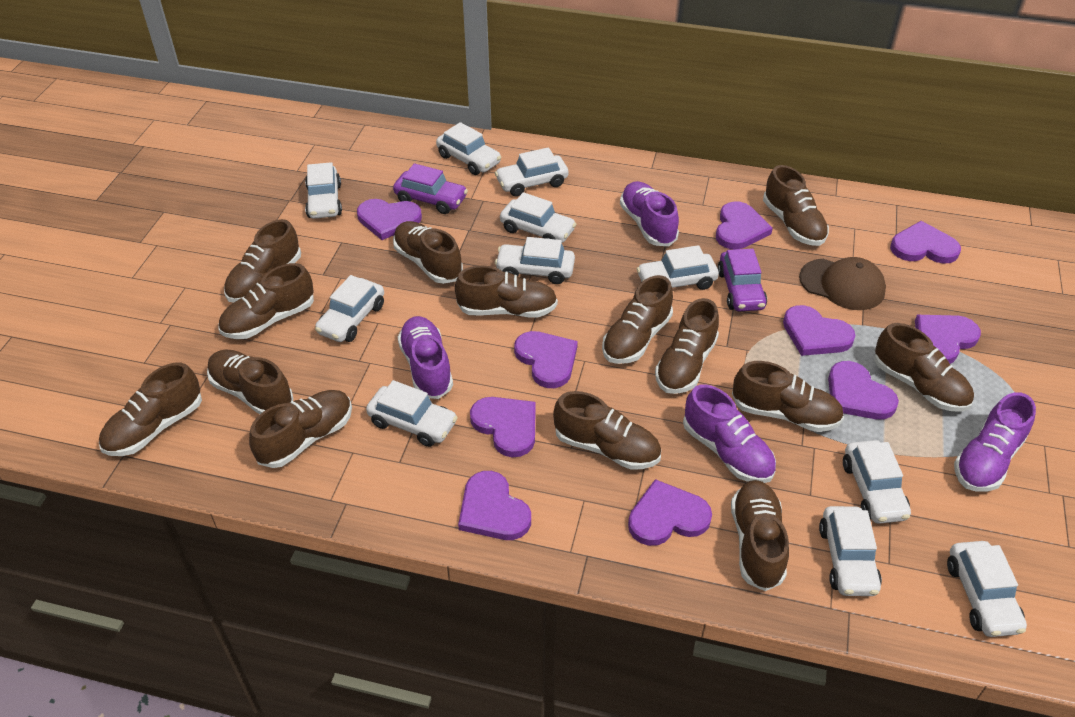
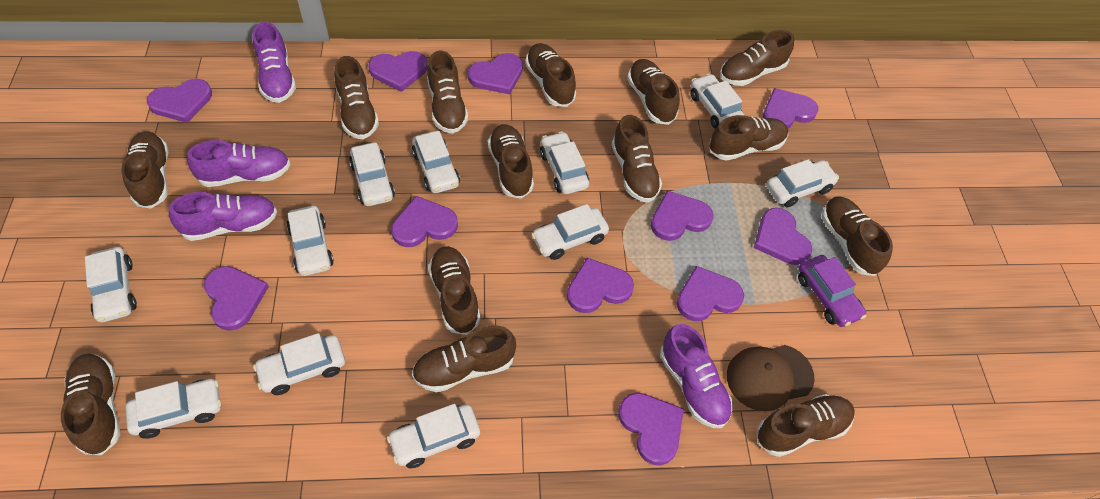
purple car: 2 -> 1
purple heart: 10 -> 11

